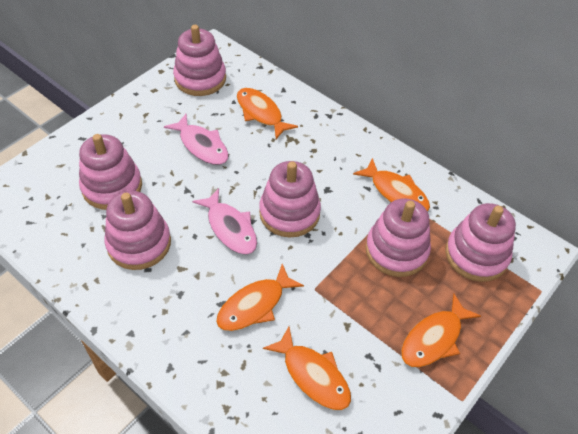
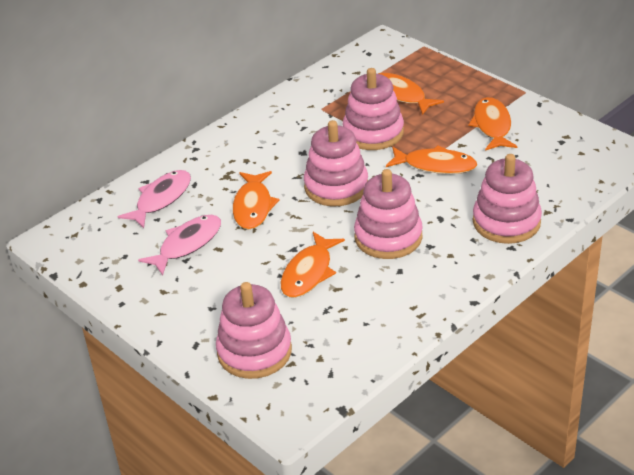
pink stacking toy: 6 -> 5

